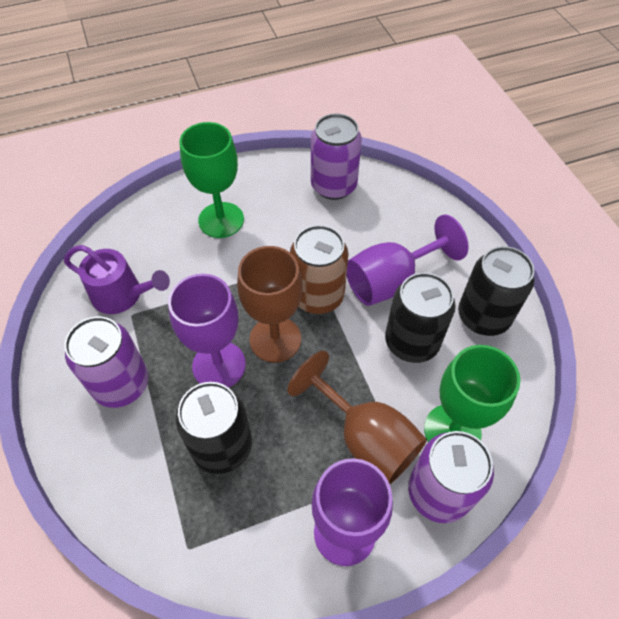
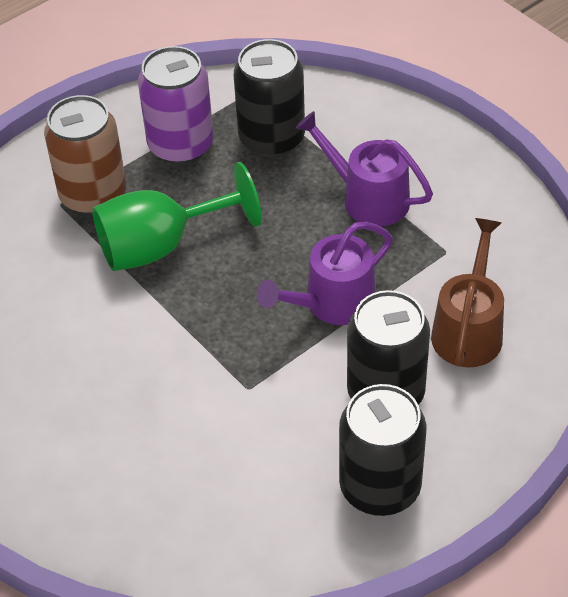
brown goblet: 2 -> 0
brown watering can: 0 -> 1
green goblet: 2 -> 1
purple can: 3 -> 1
purple goblet: 3 -> 0
purple watering can: 1 -> 2

